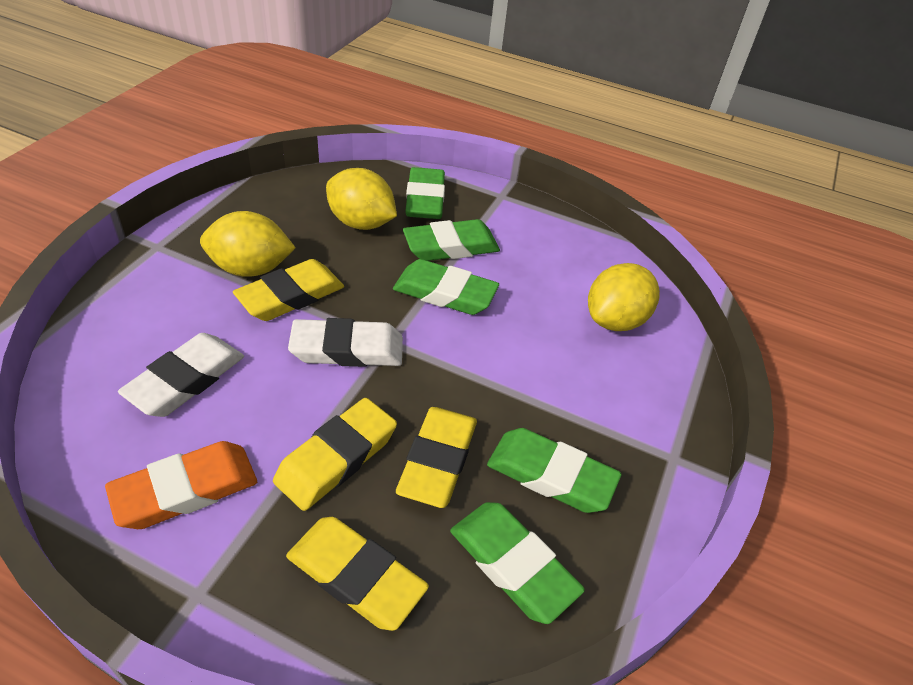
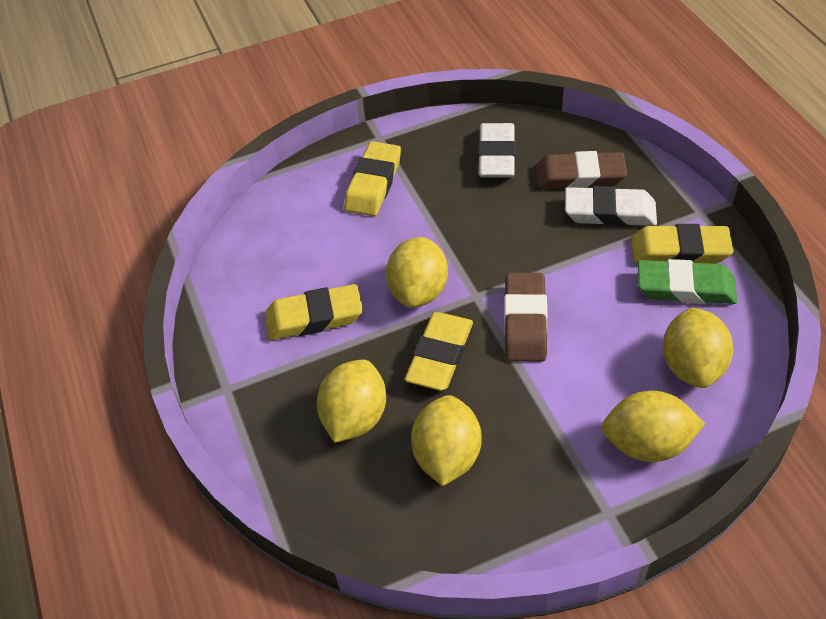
brown eraser: 0 -> 2
green eraser: 5 -> 1
orange eraser: 1 -> 0
yellow lemon: 3 -> 5

